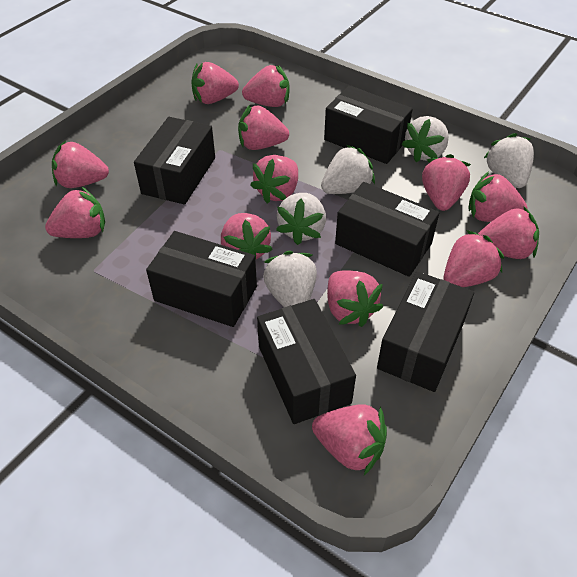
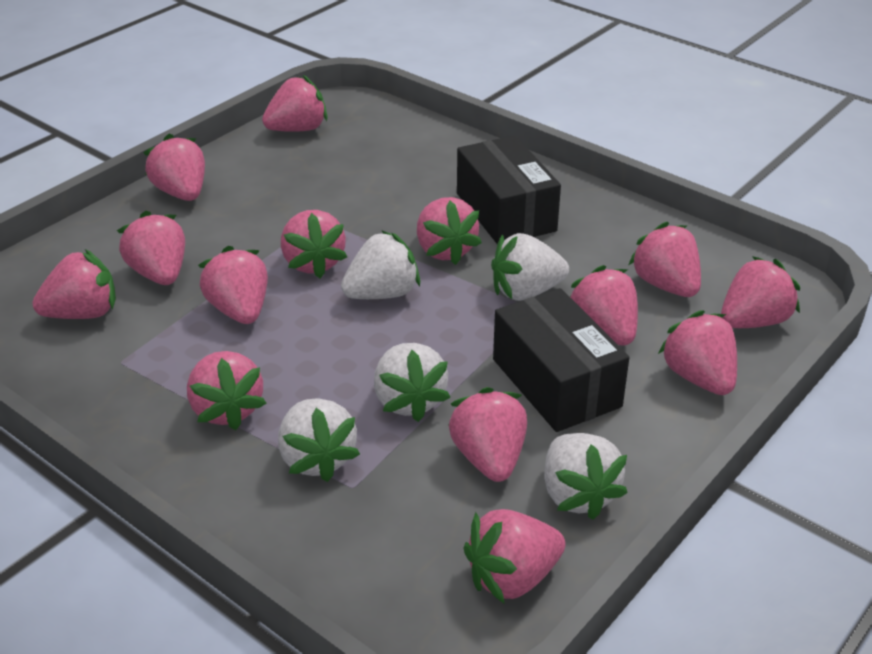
black box: 6 -> 2
pink strawberry: 13 -> 14

